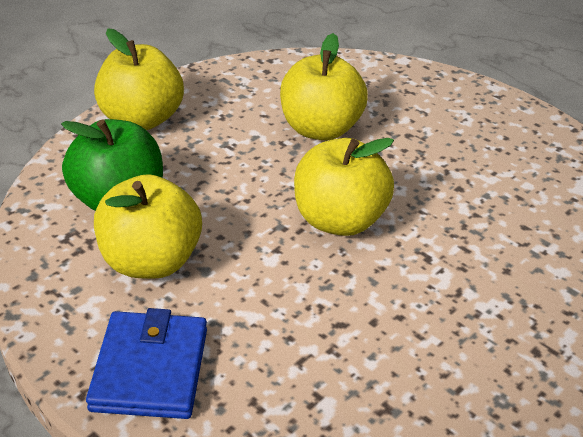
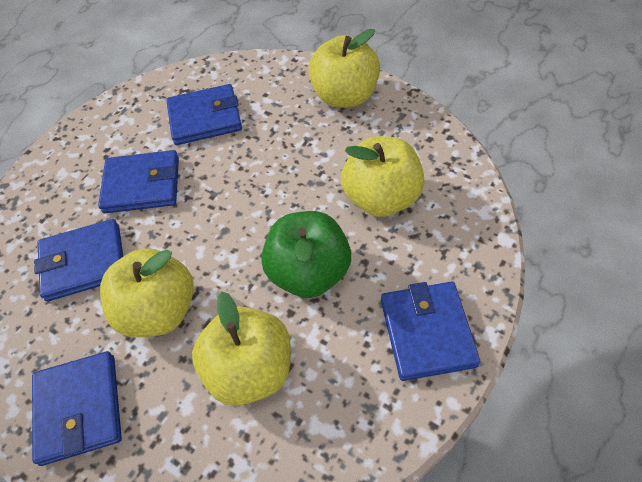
blue wallet: 1 -> 5

